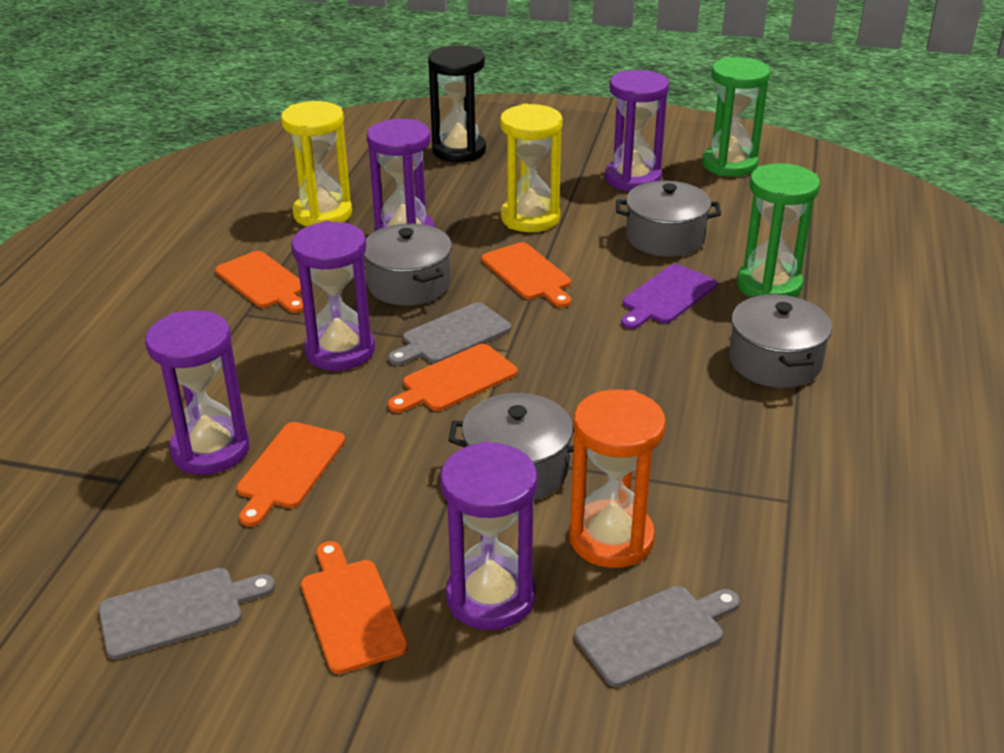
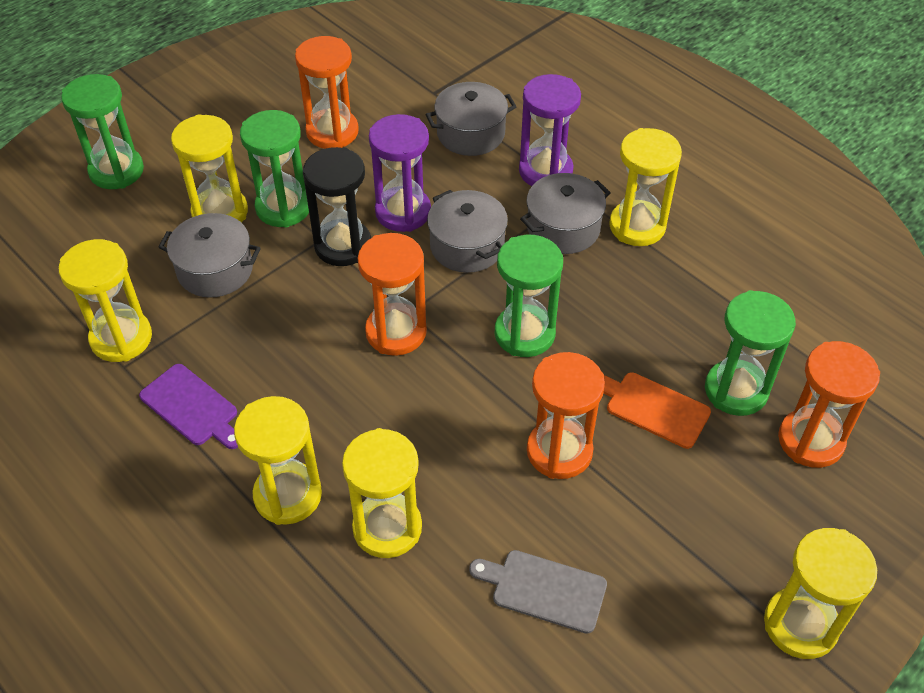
green hourglass: 2 -> 4
grey cutting board: 3 -> 1
orange cutting board: 5 -> 1
orange hourglass: 1 -> 4
purple hourglass: 5 -> 2
yellow hourglass: 2 -> 6

